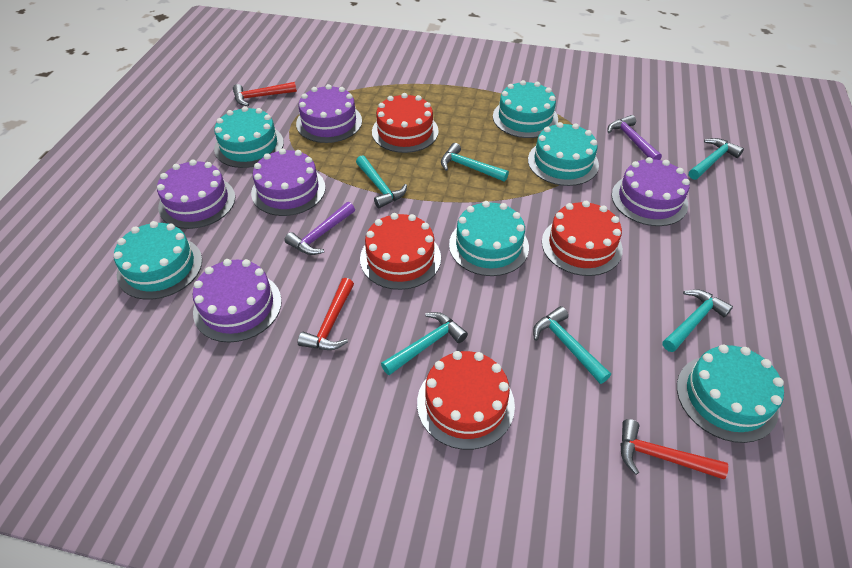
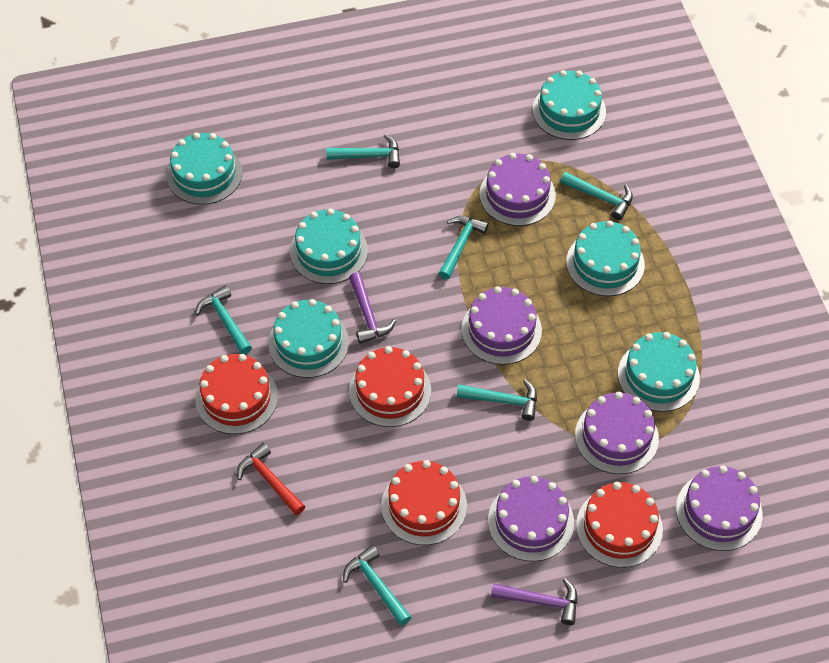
red hammer: 3 -> 1

